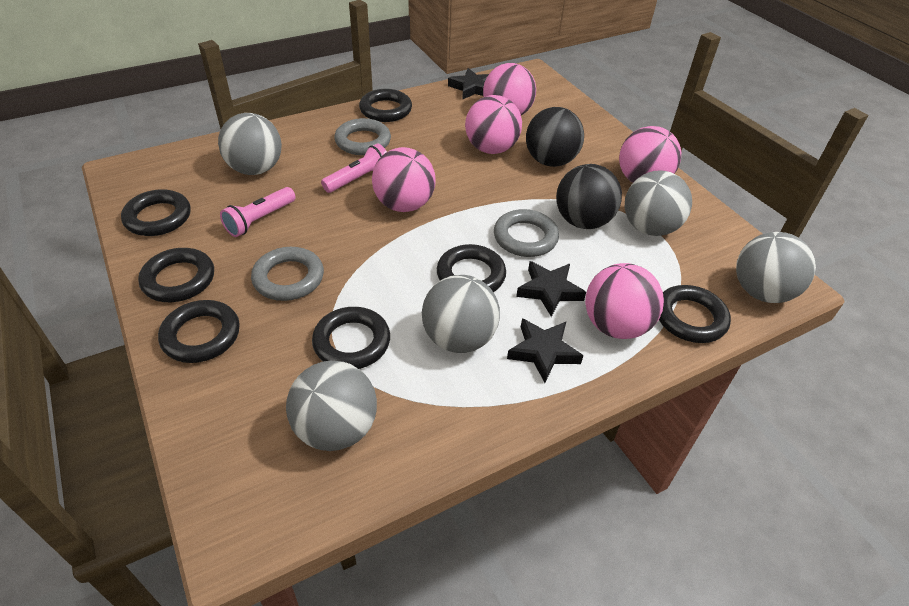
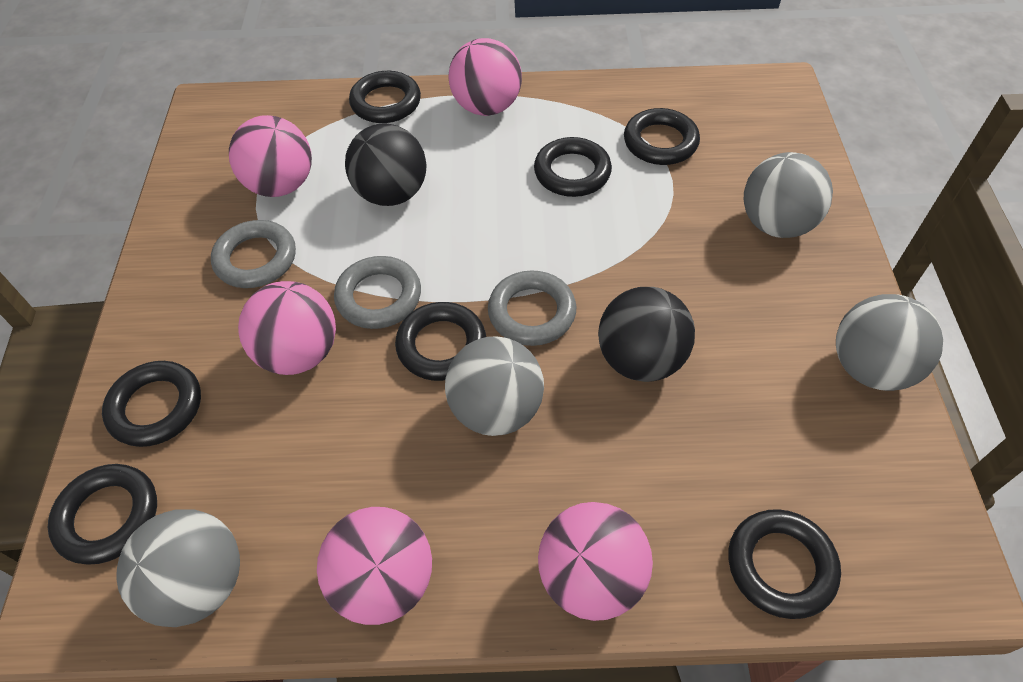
black star: 3 -> 0
grey ball: 5 -> 4
pink flashlight: 2 -> 0

